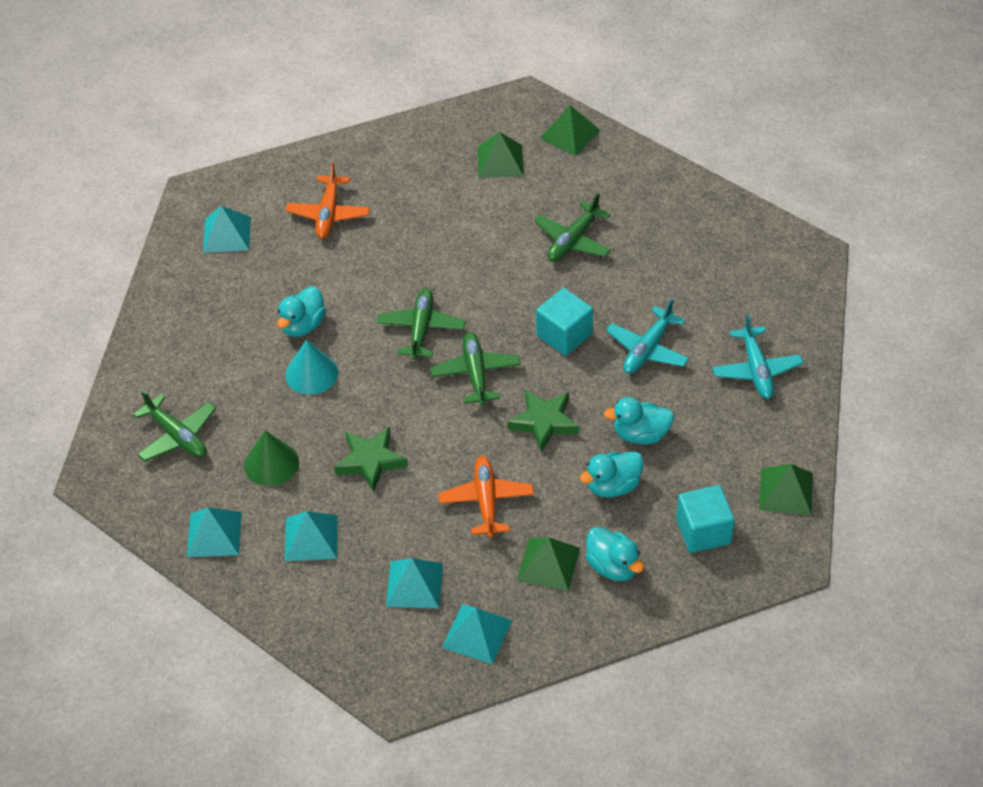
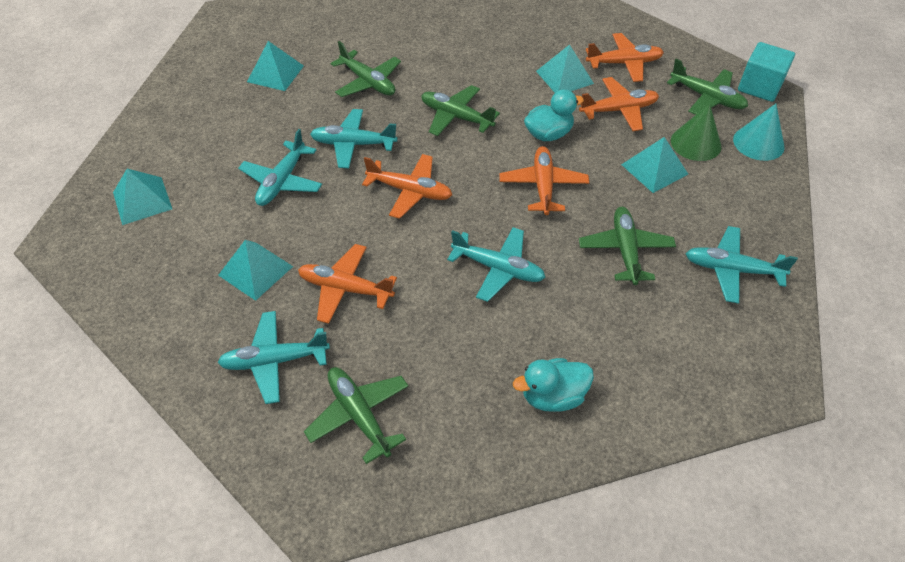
green plane: 4 -> 5
green pyramid: 4 -> 0
green star: 2 -> 0
orange plane: 2 -> 5
turquoise cube: 2 -> 1
turquoise duck: 4 -> 2
turquoise plane: 2 -> 5

